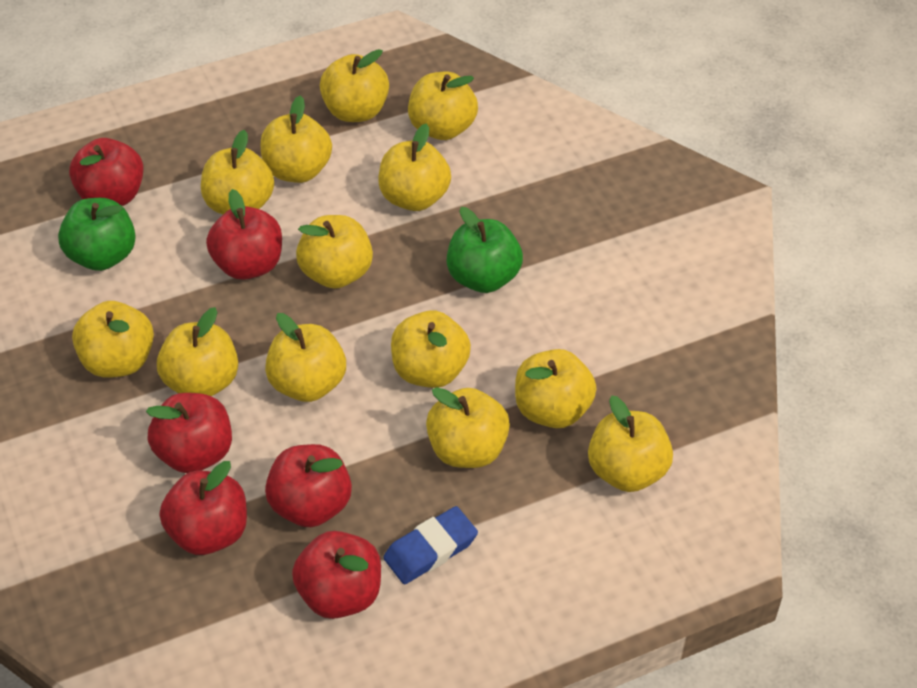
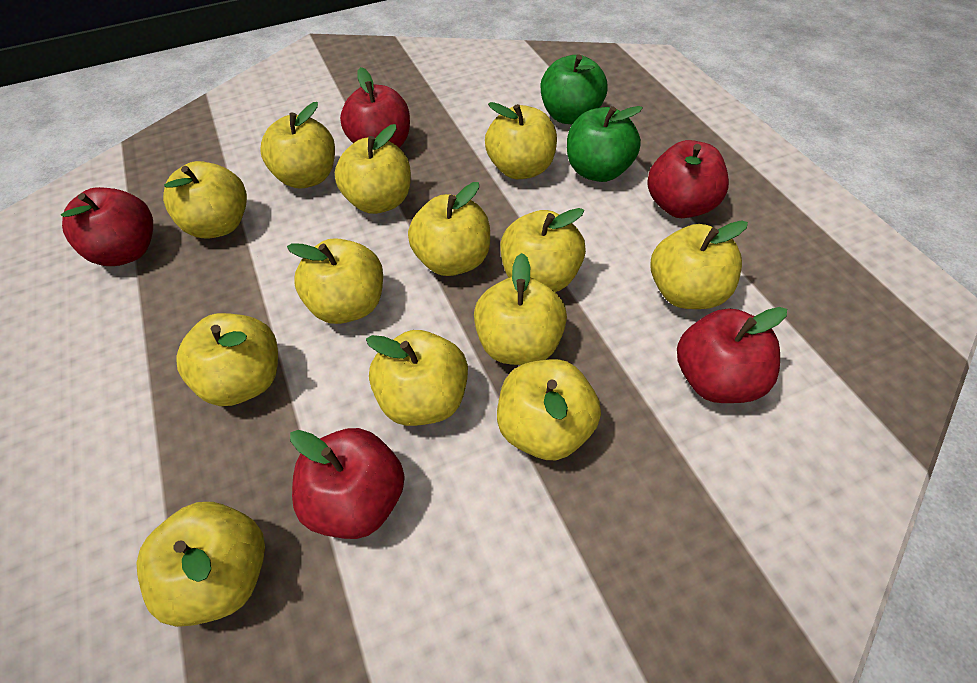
blue eraser: 1 -> 0
red apple: 6 -> 5

